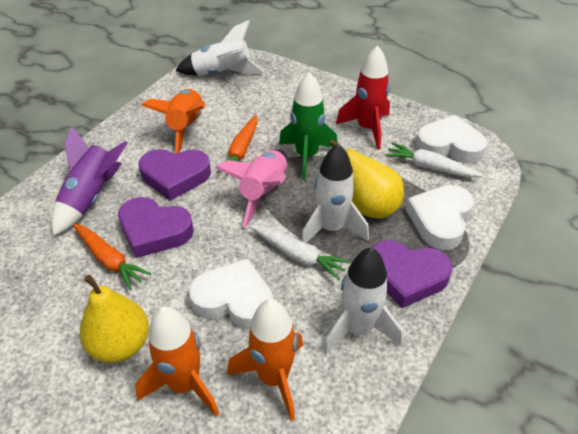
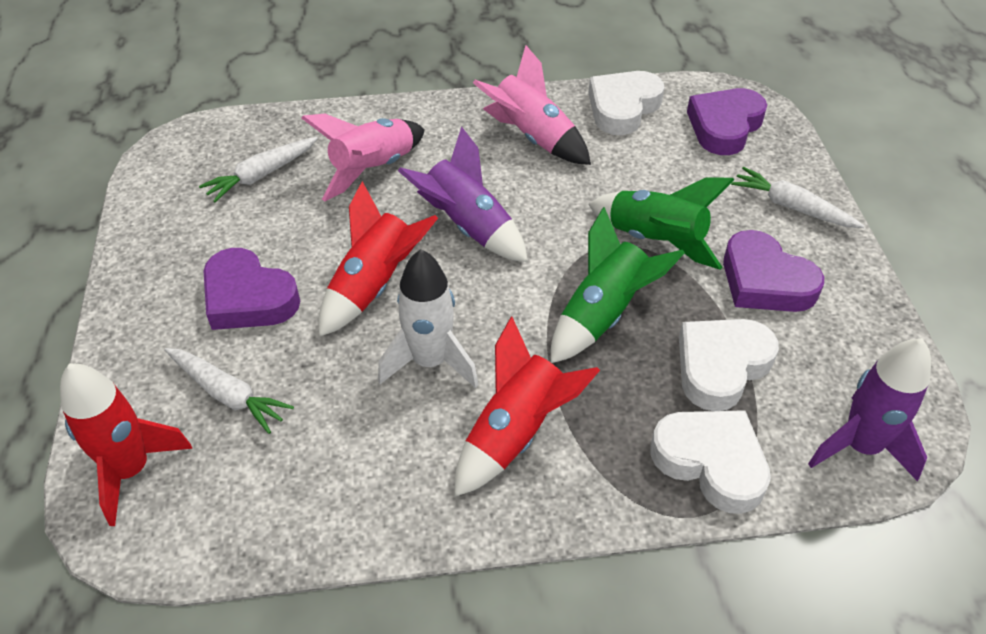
green rocket: 1 -> 2
orange carrot: 2 -> 0
orange rocket: 3 -> 0
pink rocket: 1 -> 2
purple rocket: 1 -> 2
red rocket: 1 -> 3
white carrot: 2 -> 3
white rocket: 3 -> 1
yellow pear: 2 -> 0

